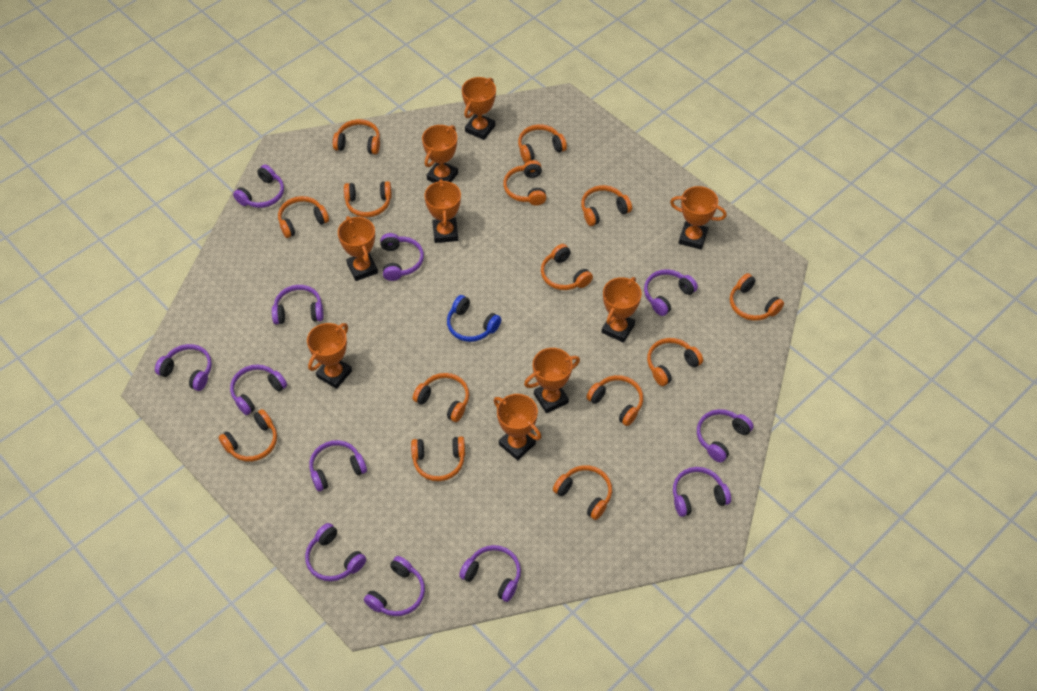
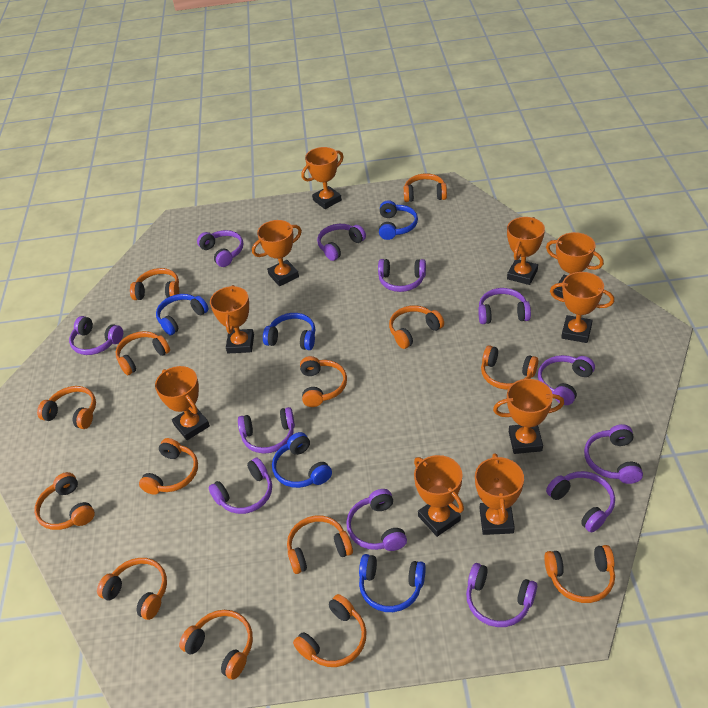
blue headphones: 1 -> 5
orange trophy: 9 -> 10

